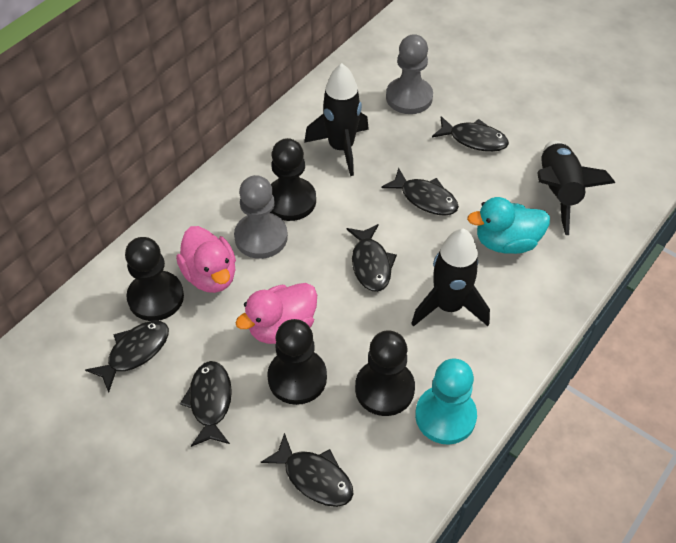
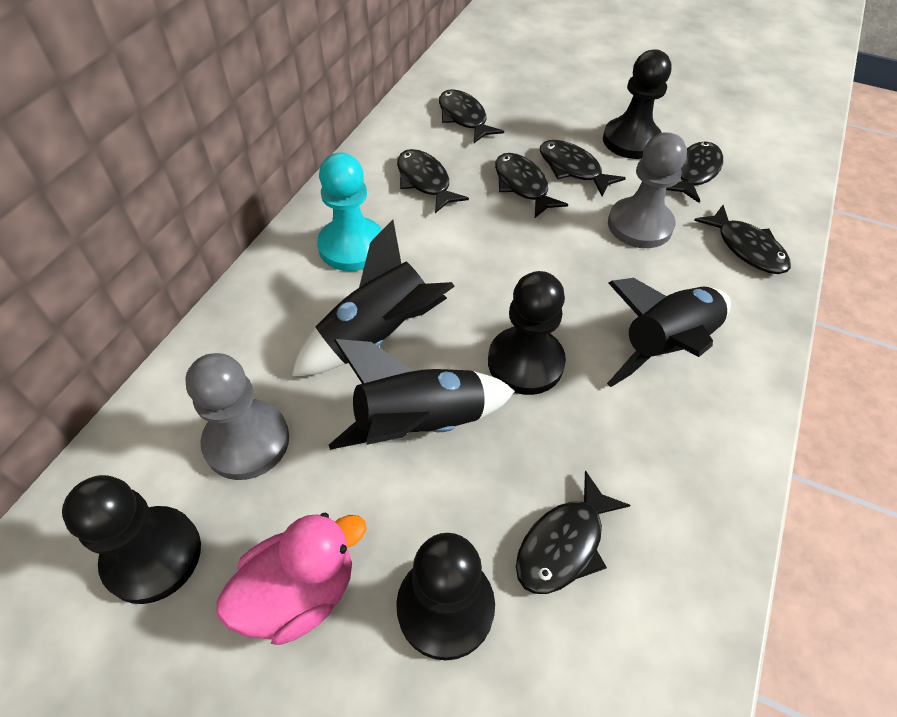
black fish: 6 -> 7
pink duck: 2 -> 1
turquoise duck: 1 -> 0

